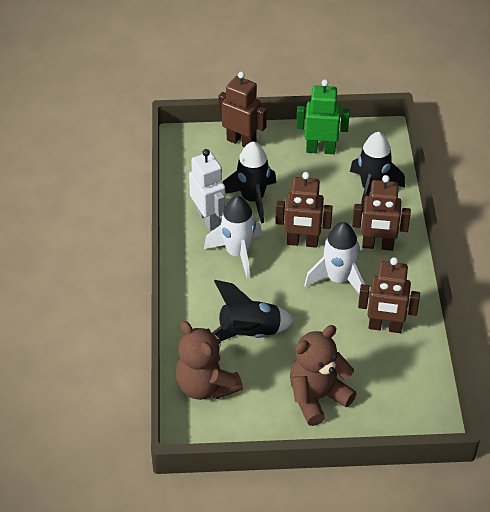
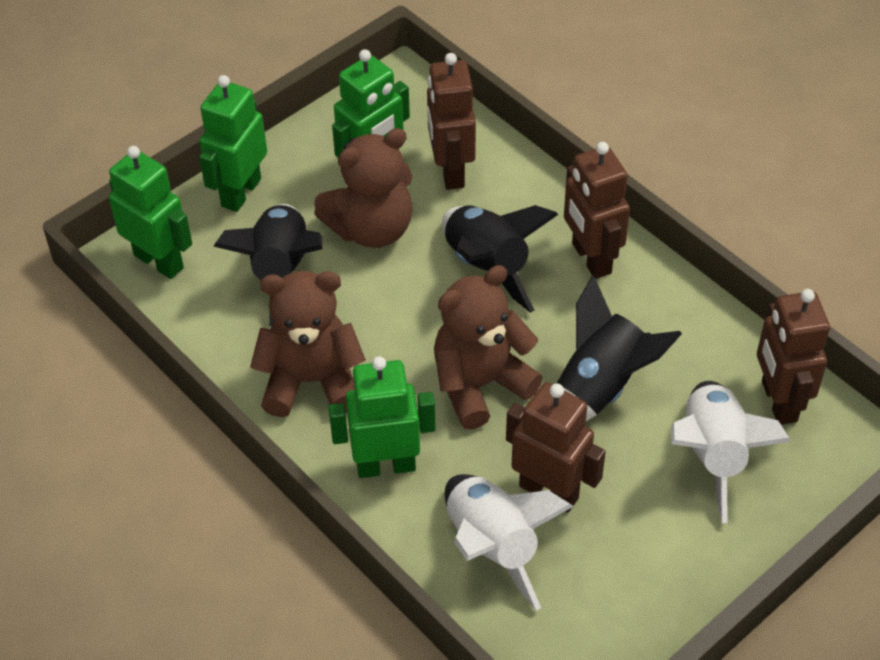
brown teddy bear: 2 -> 3
green robot: 1 -> 4
white robot: 1 -> 0

